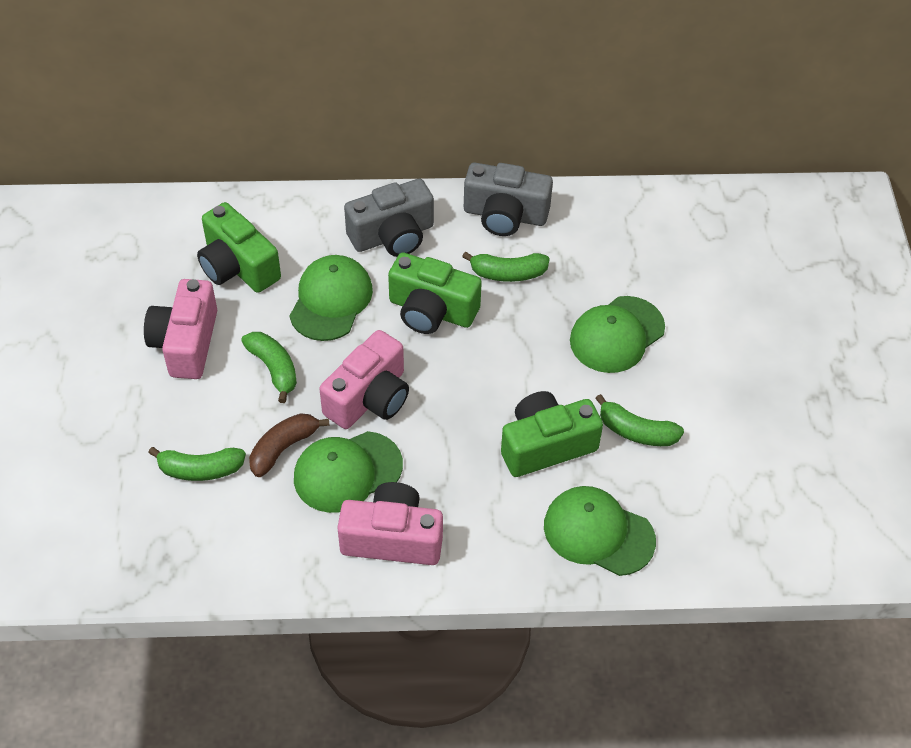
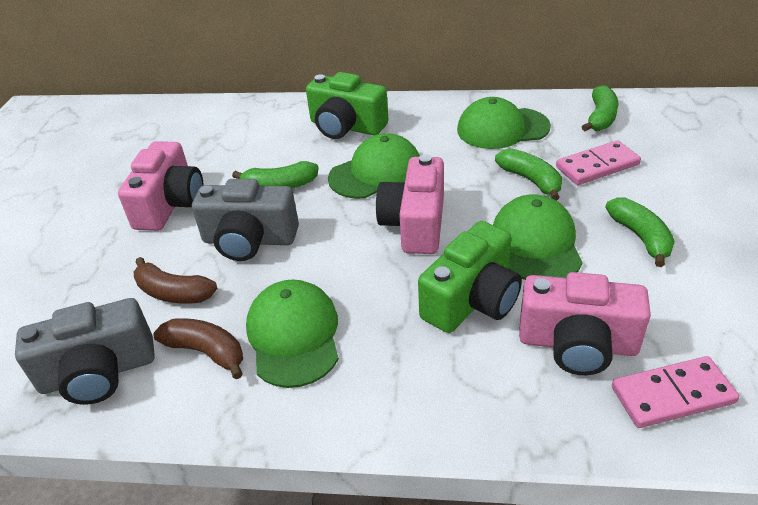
brown banana: 1 -> 2
green camera: 3 -> 2
pink domino: 0 -> 2

